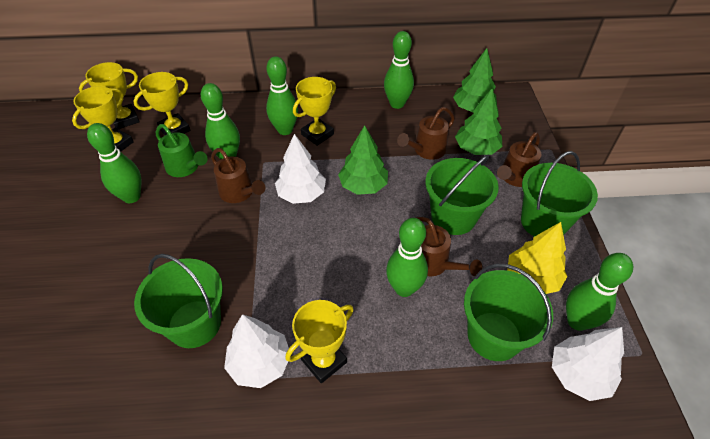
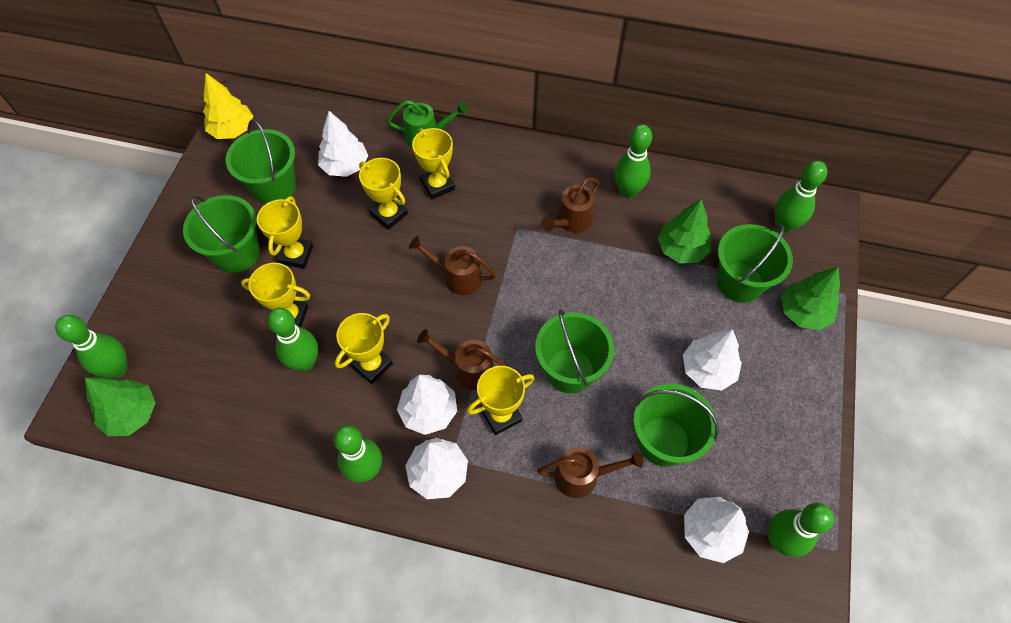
green bucket: 4 -> 5
white tree: 3 -> 5
yellow trophy: 5 -> 6

